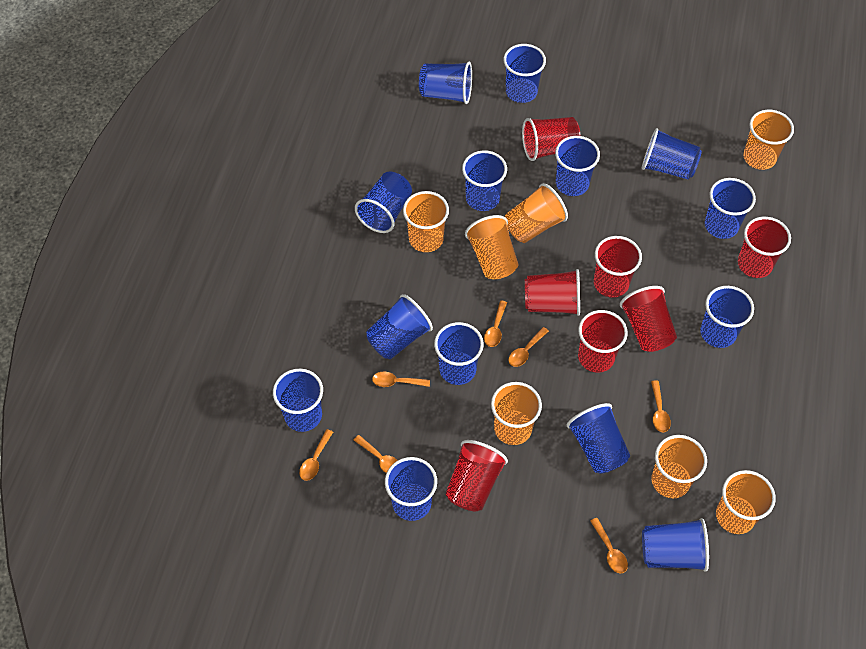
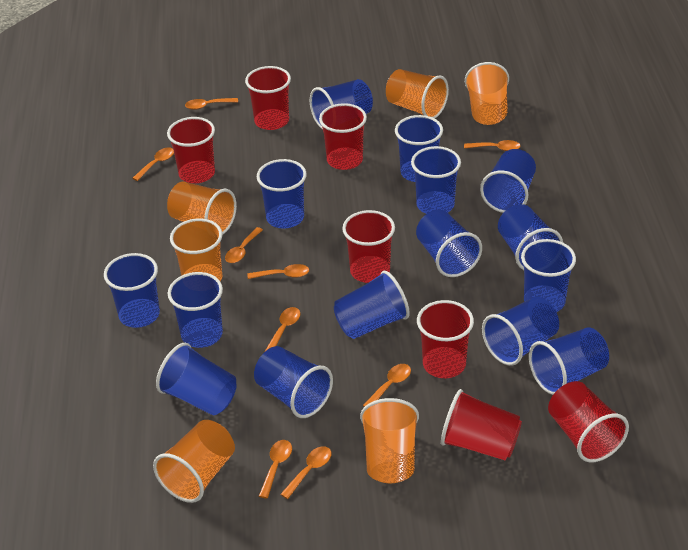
blue cup: 14 -> 15
orange cup: 7 -> 6
orange spoon: 7 -> 9

